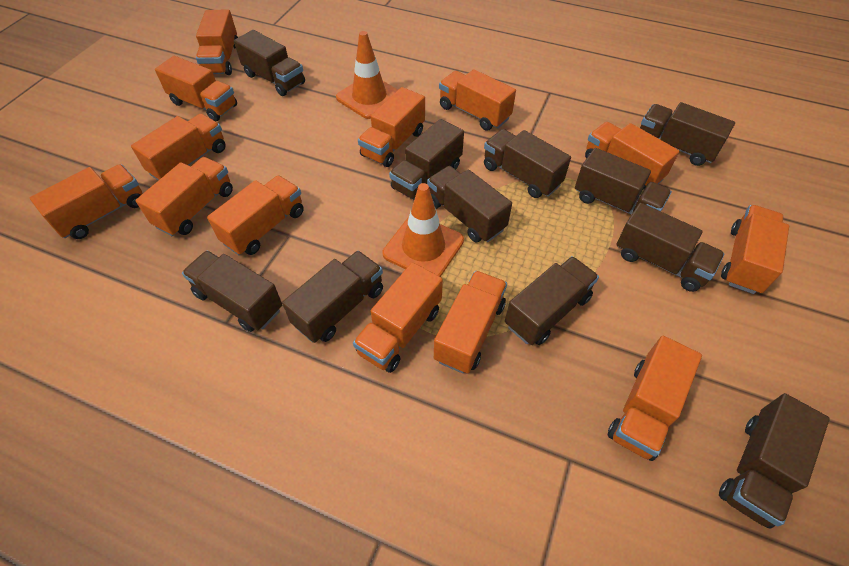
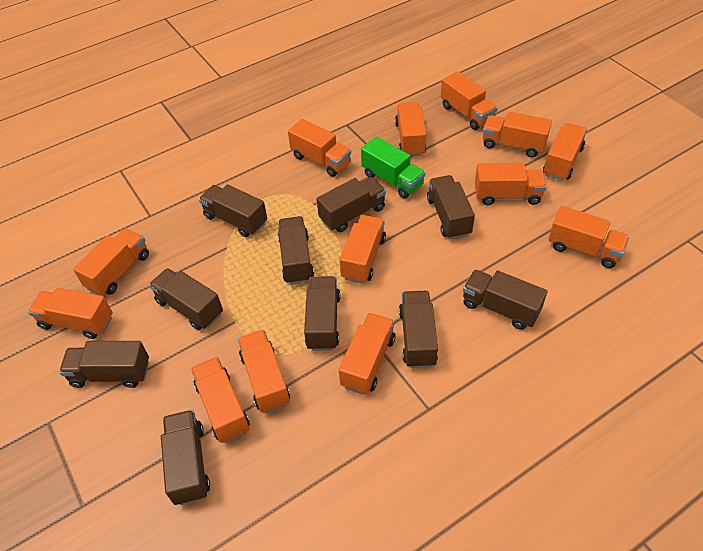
brown truck: 11 -> 10
green truck: 0 -> 1
orange traffic cone: 2 -> 0

